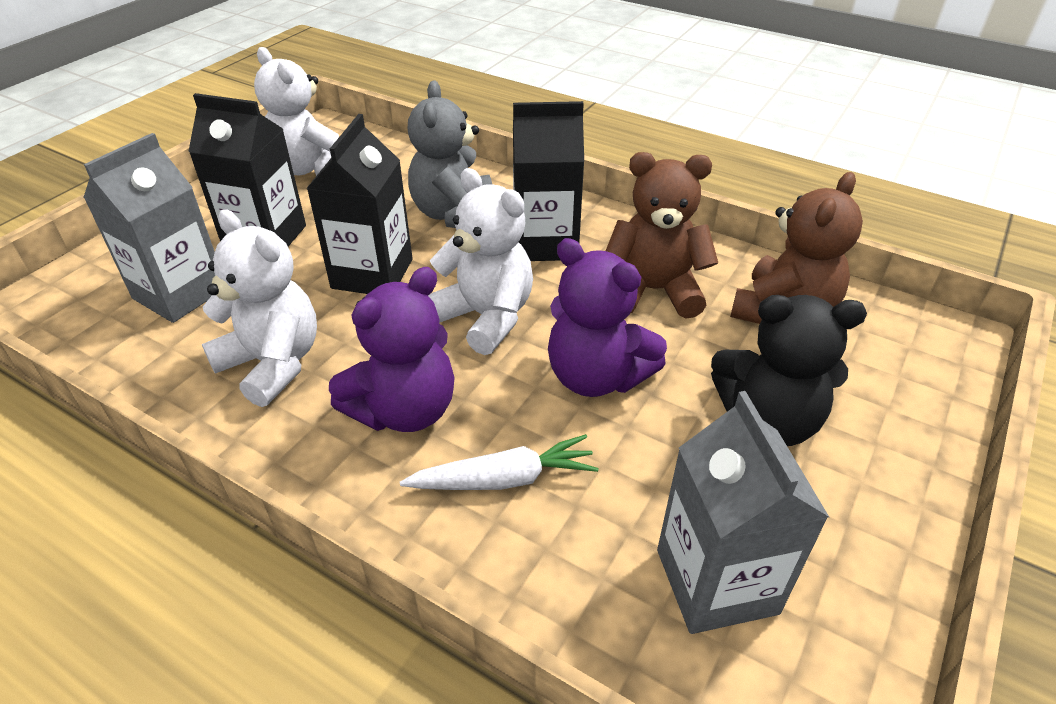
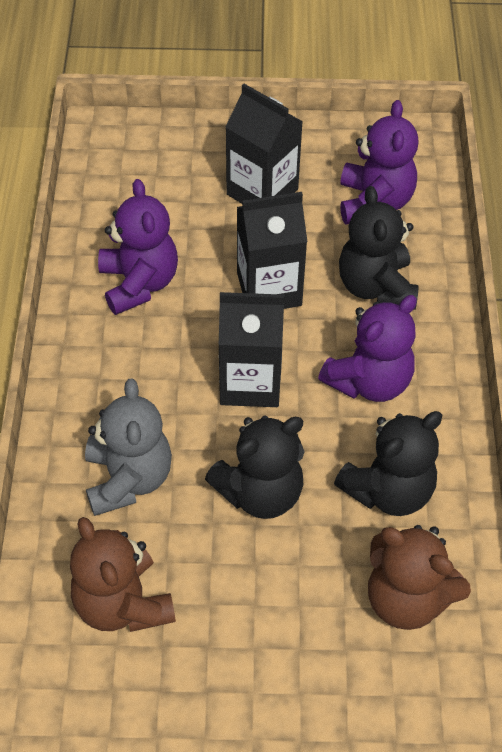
black teddy bear: 1 -> 3
grey carton: 2 -> 0
purple teddy bear: 2 -> 3
white carrot: 1 -> 0
white teddy bear: 3 -> 0

